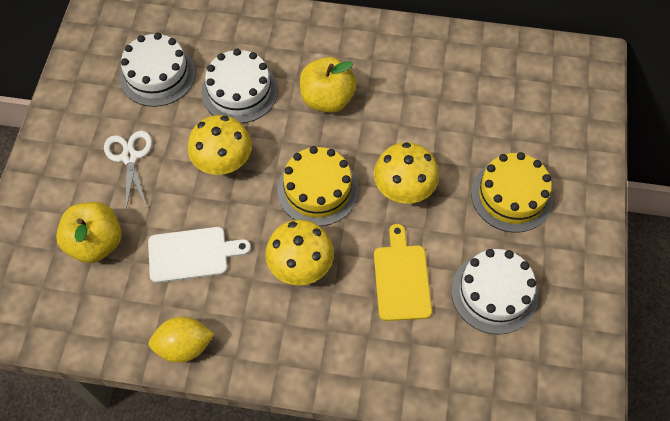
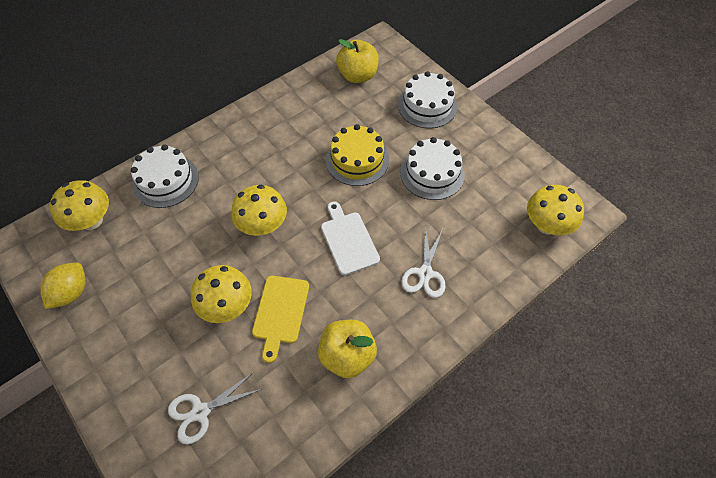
white scissors: 1 -> 2
yellow cake: 2 -> 1
yellow mushroom: 3 -> 4

